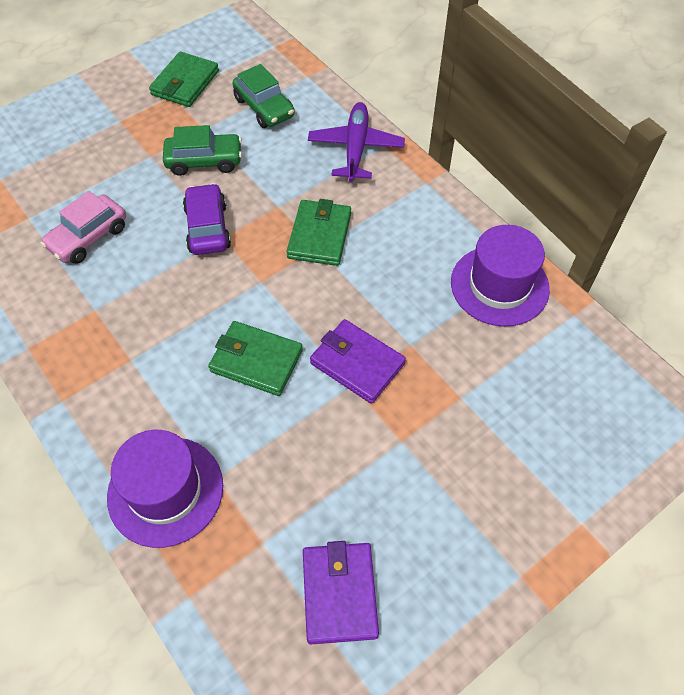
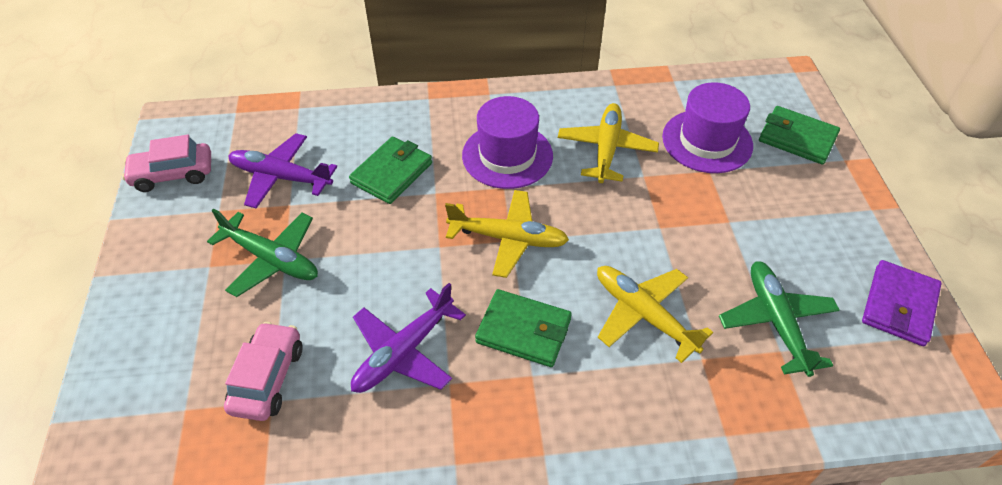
green car: 2 -> 0
green plane: 0 -> 2
pink car: 1 -> 2
purple car: 1 -> 0
purple plane: 1 -> 2
purple wallet: 2 -> 1
yellow plane: 0 -> 3

